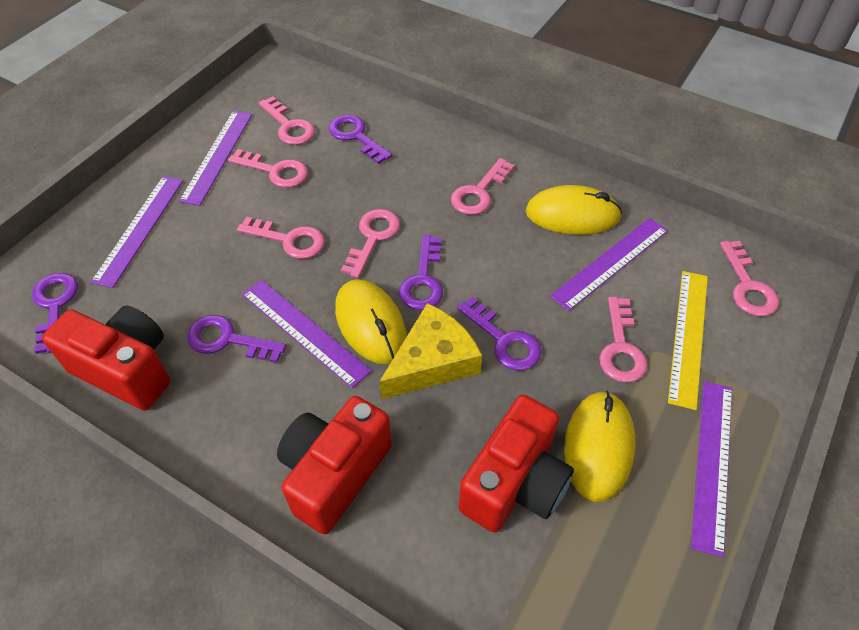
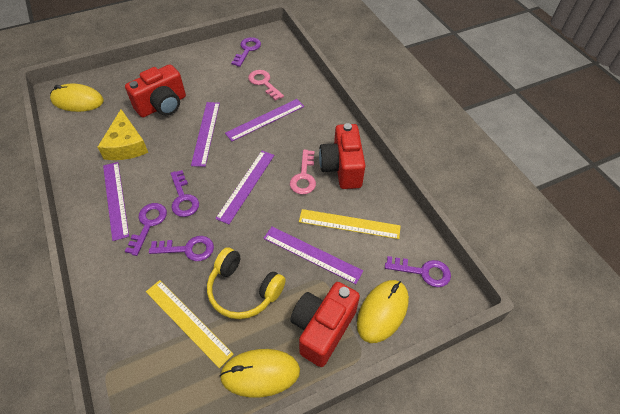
pink key: 7 -> 2
yellow headphones: 0 -> 1
yellow ruler: 1 -> 2

